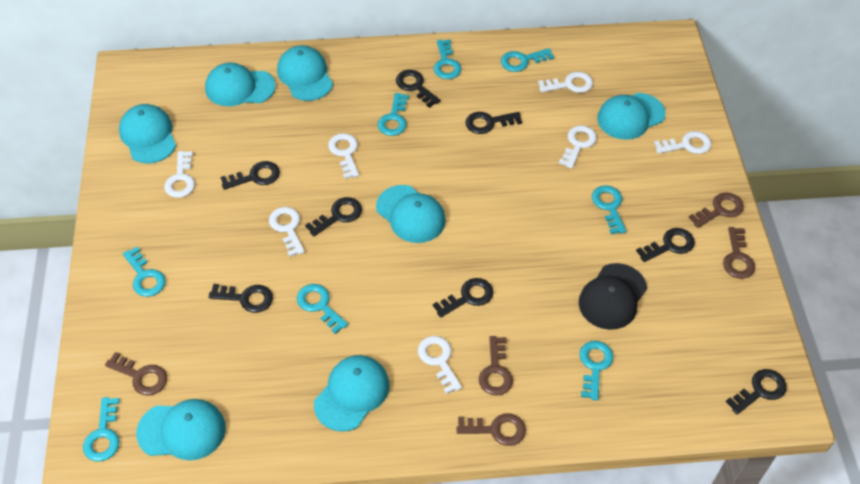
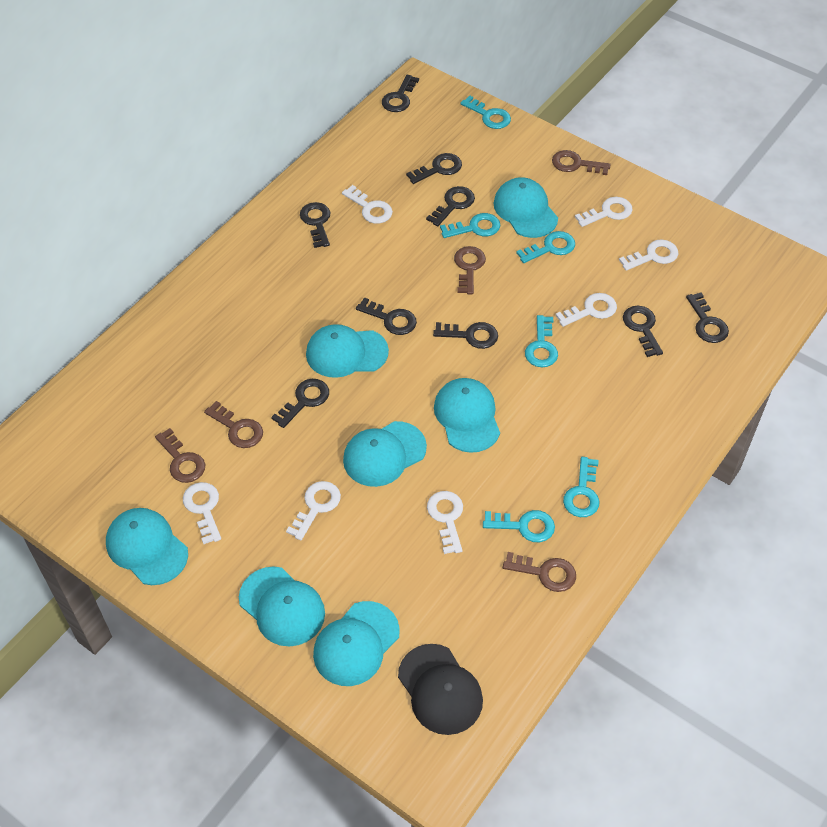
black key: 8 -> 9
turquoise key: 8 -> 6

